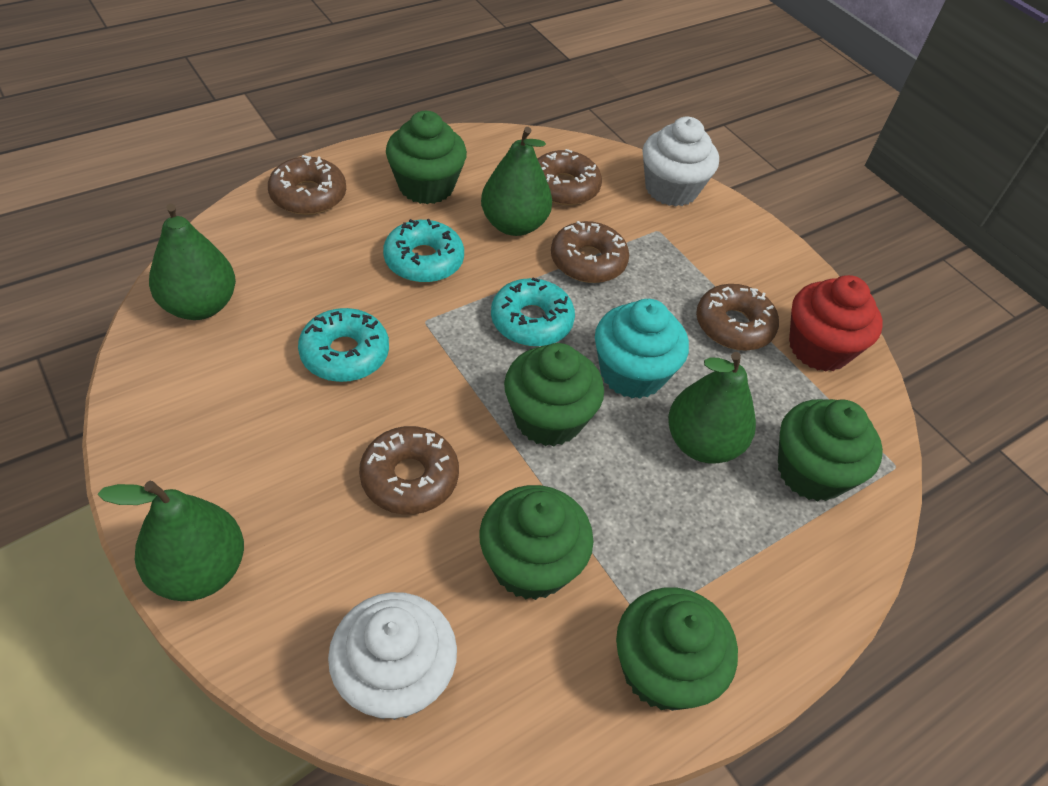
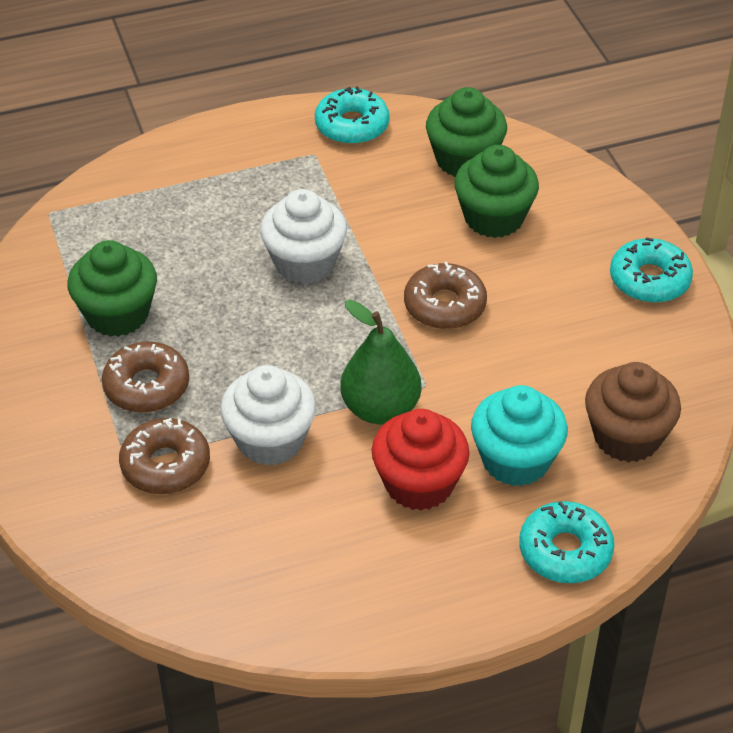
brown cupcake: 0 -> 1
brown donut: 5 -> 3
green cupcake: 5 -> 3
green pear: 4 -> 1

